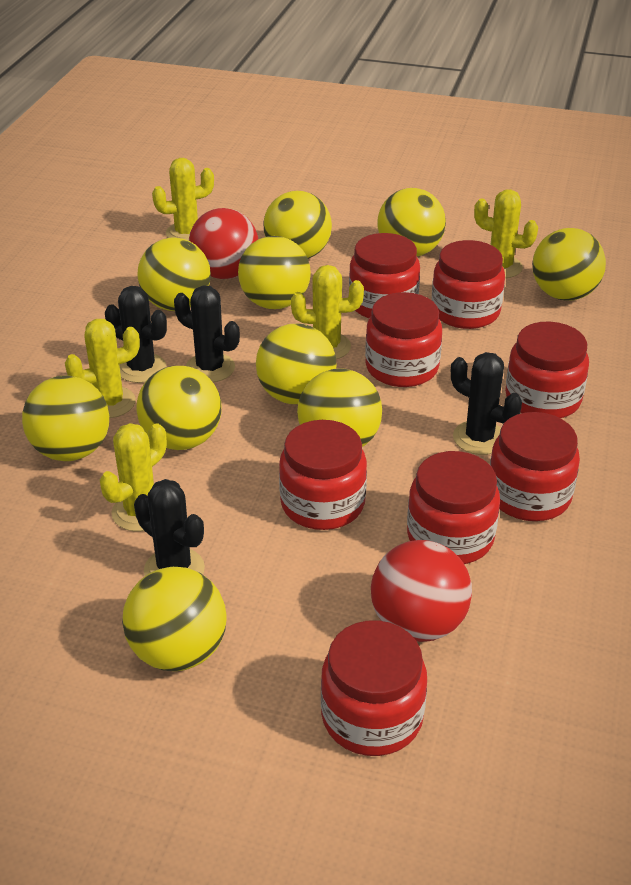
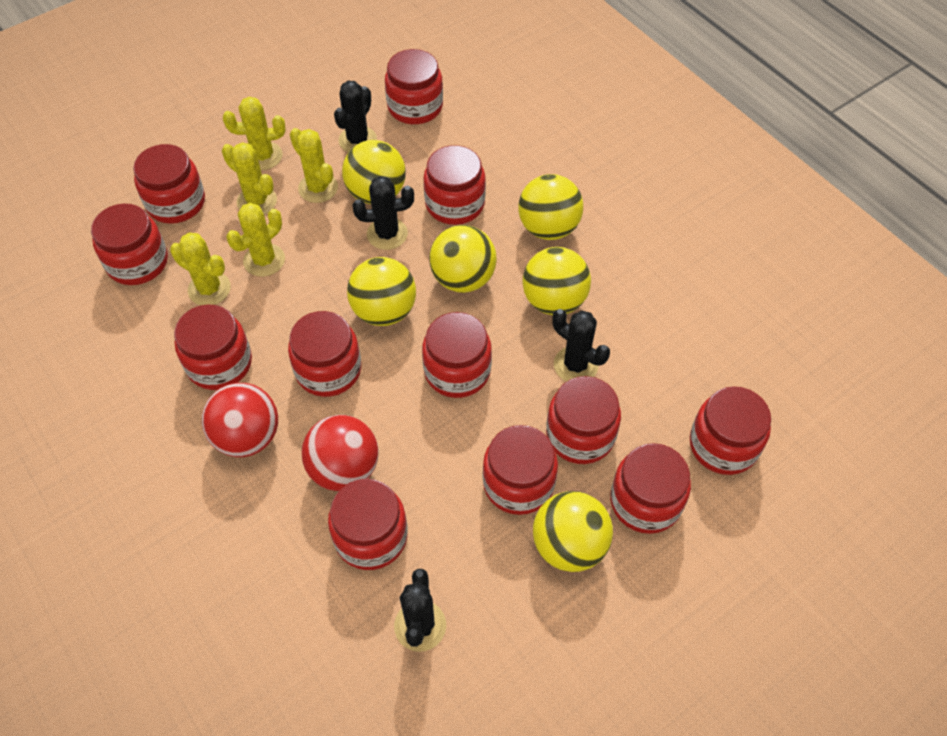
red jar: 8 -> 12
yellow ball: 10 -> 6

